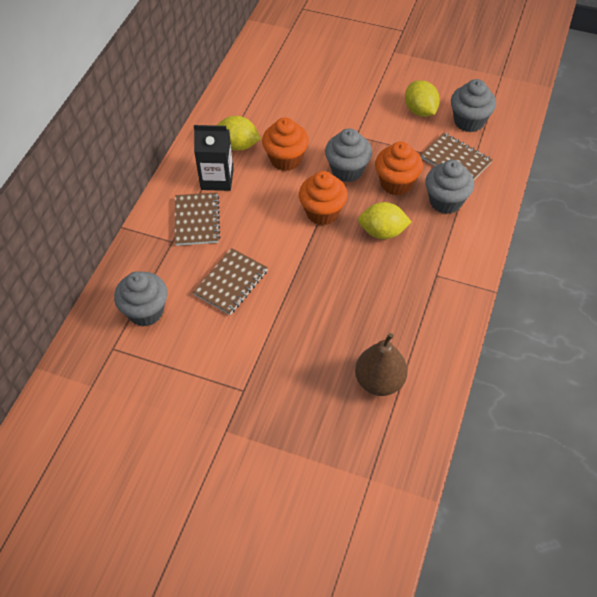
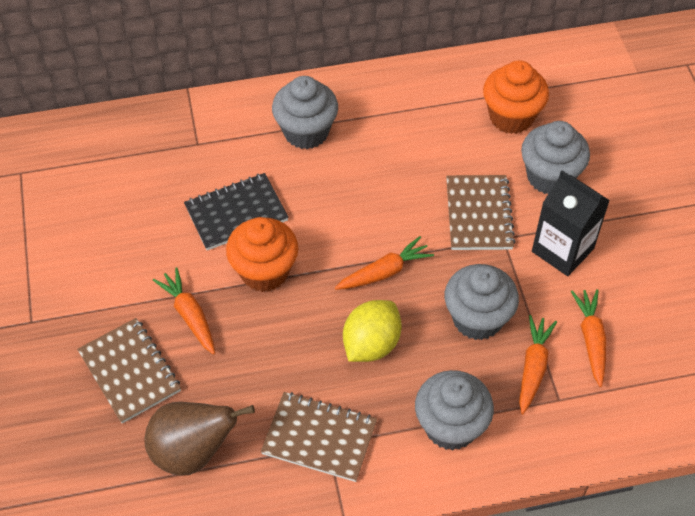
black notebook: 0 -> 1
orange carrot: 0 -> 4
orange cupcake: 3 -> 2
yellow lemon: 3 -> 1

